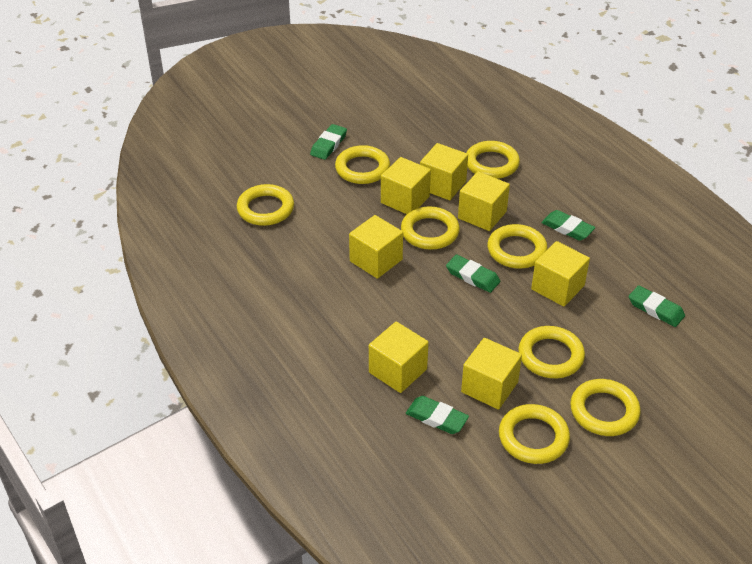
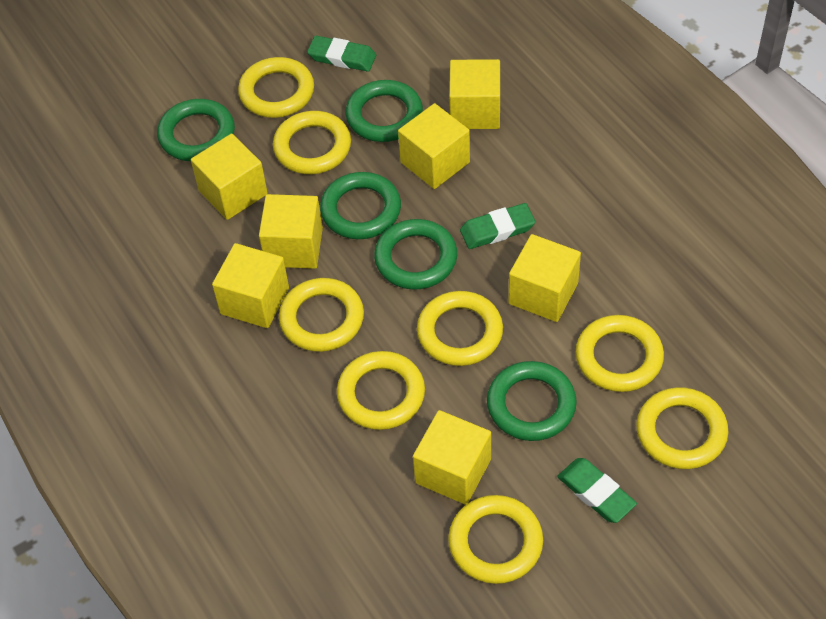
green eraser: 5 -> 3
green ring: 0 -> 5

